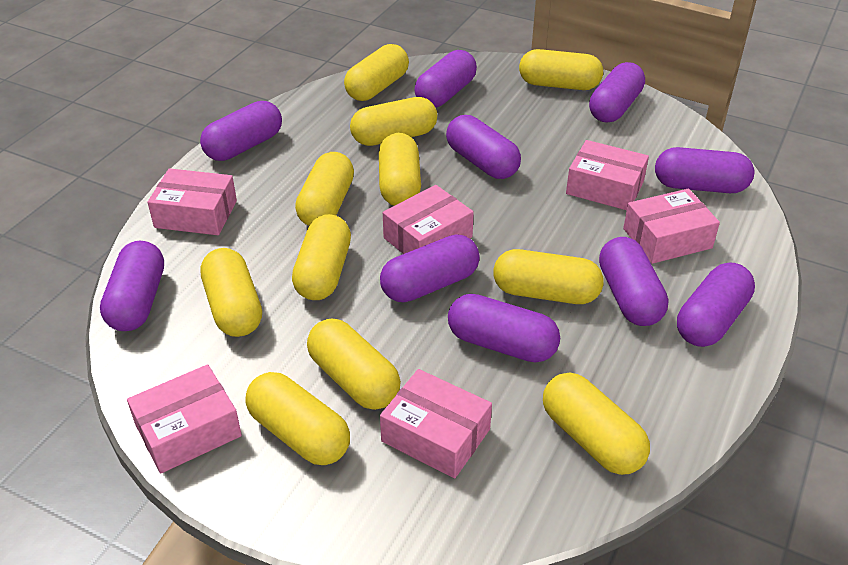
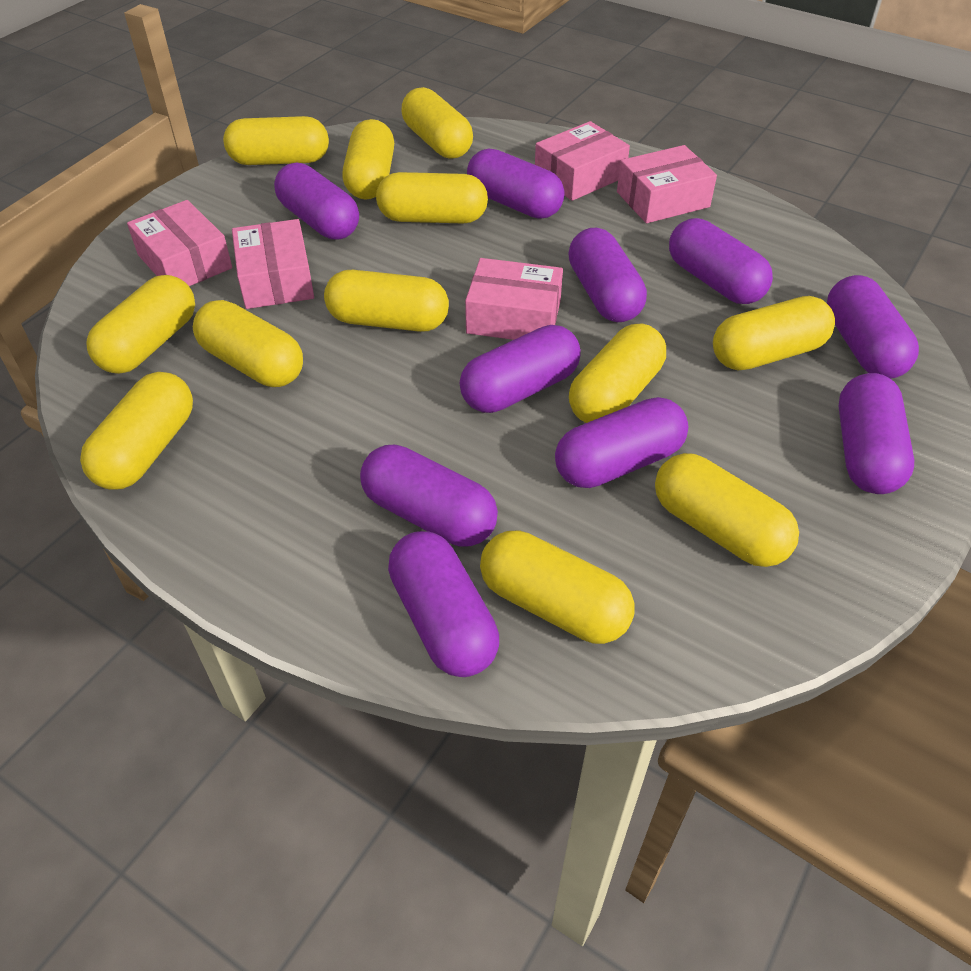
pink box: 6 -> 5
yellow capsule: 11 -> 12

